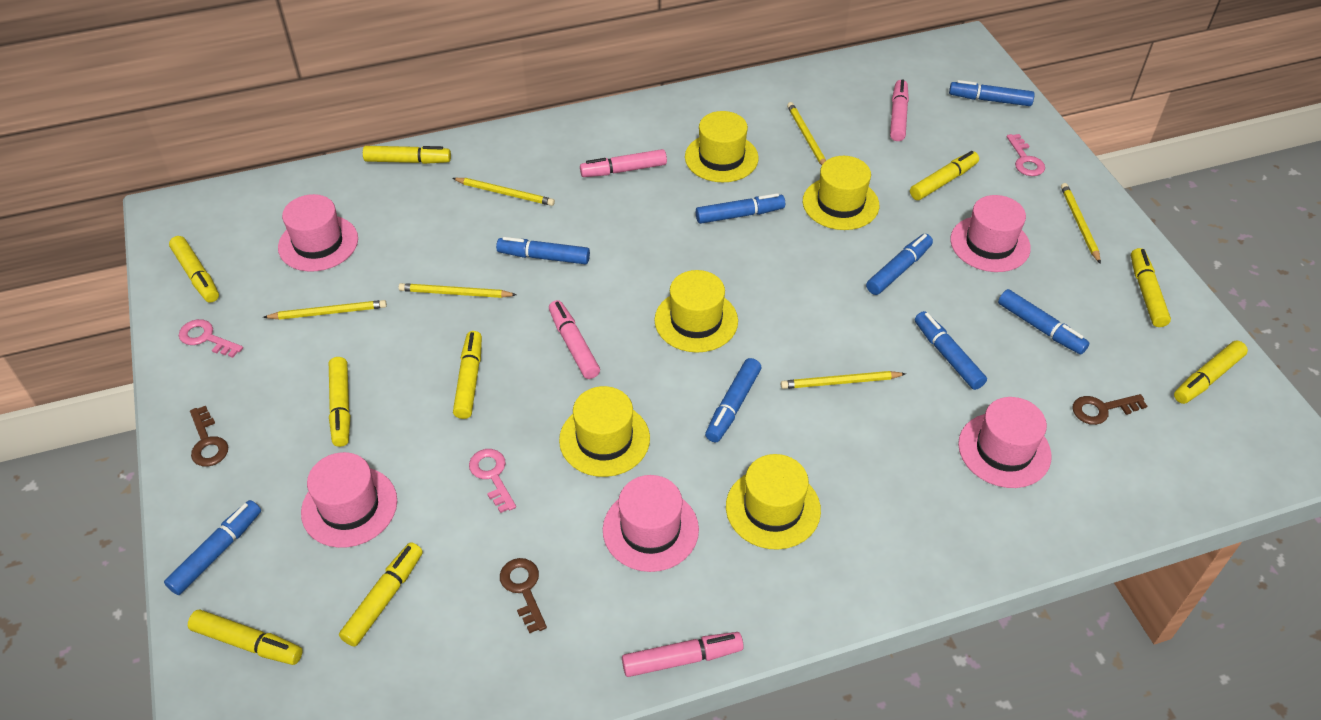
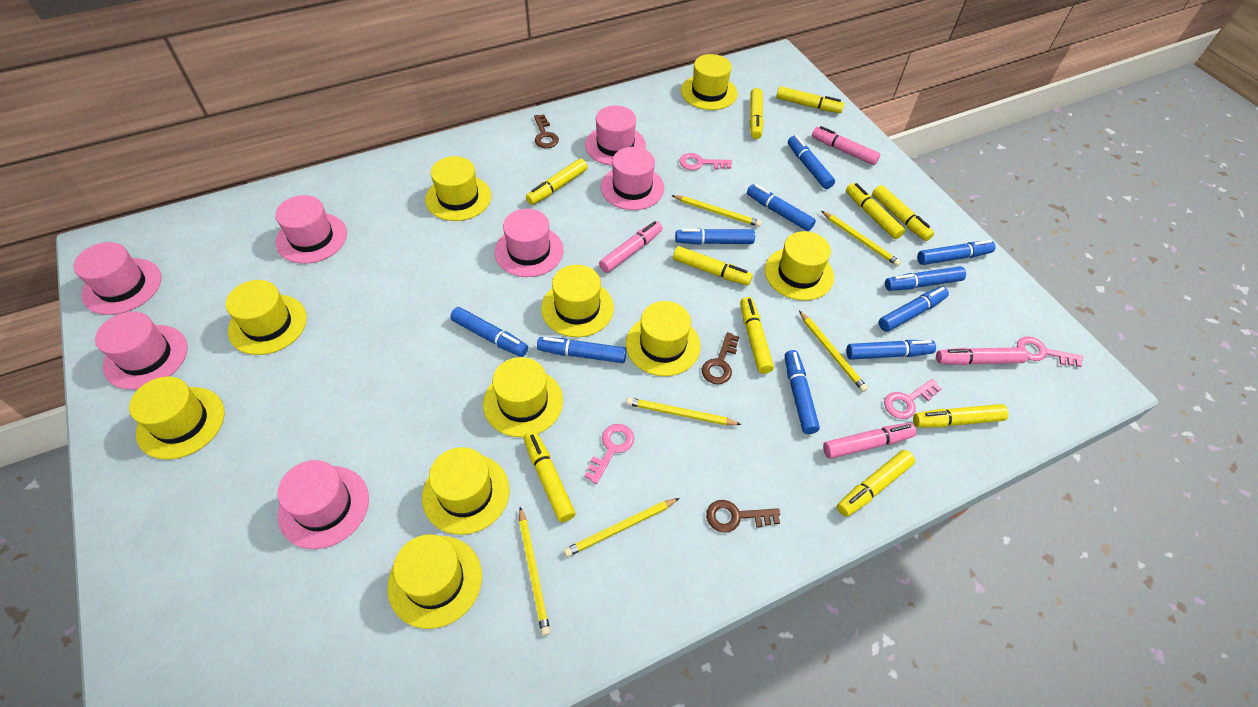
blue marker: 8 -> 10
pink hat: 5 -> 7
pink key: 3 -> 4
yellow hat: 5 -> 10
yellow marker: 9 -> 10

